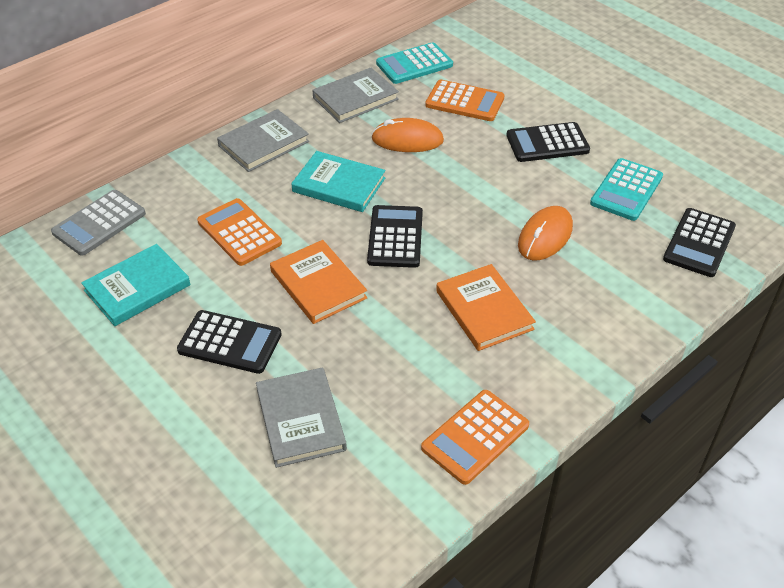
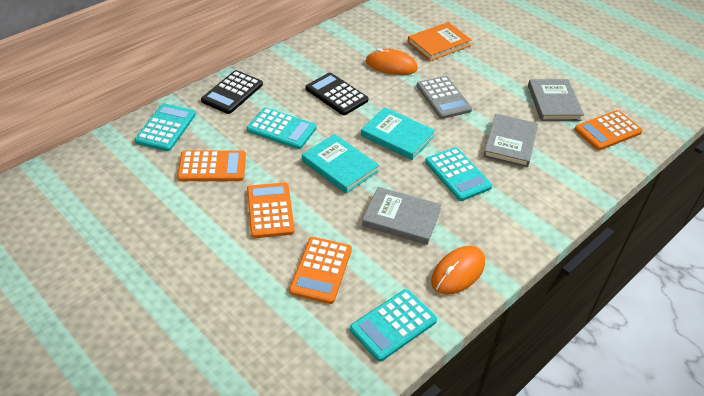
black calculator: 4 -> 2
orange book: 2 -> 1
orange calculator: 3 -> 4
turquoise calculator: 2 -> 4

